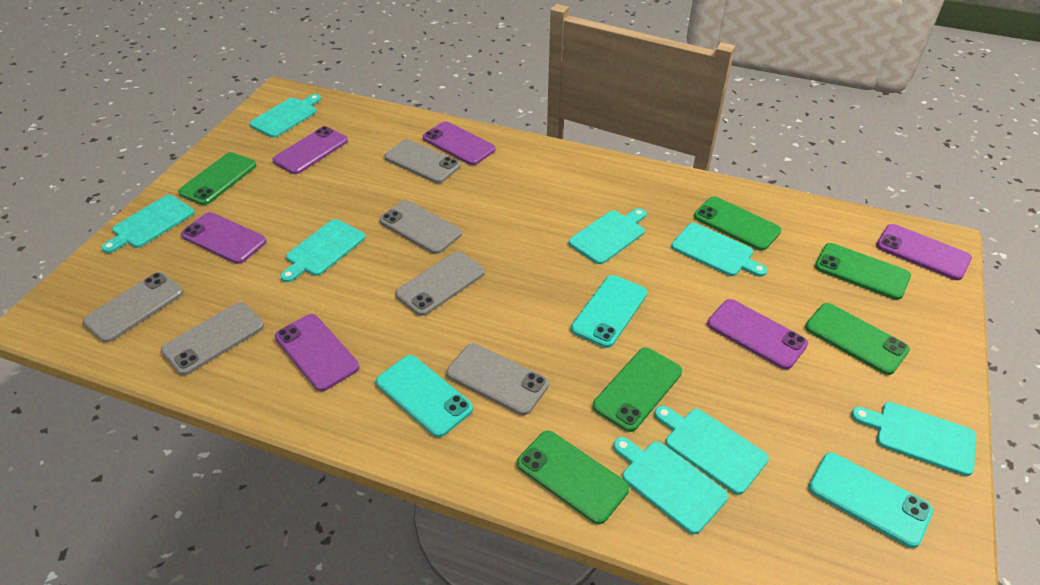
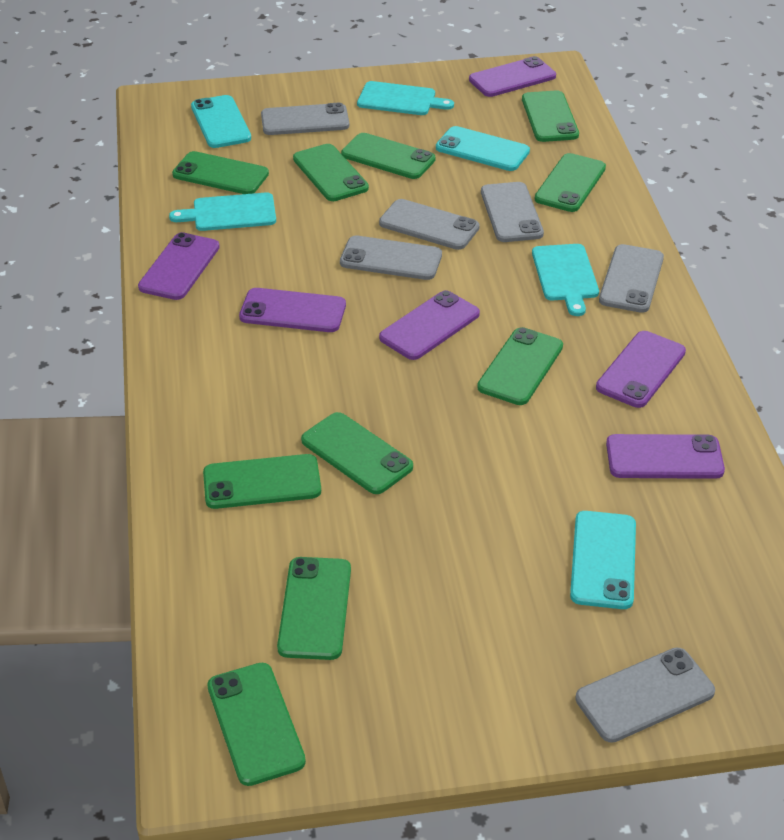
green phone: 6 -> 10
turquoise cutting board: 8 -> 3

